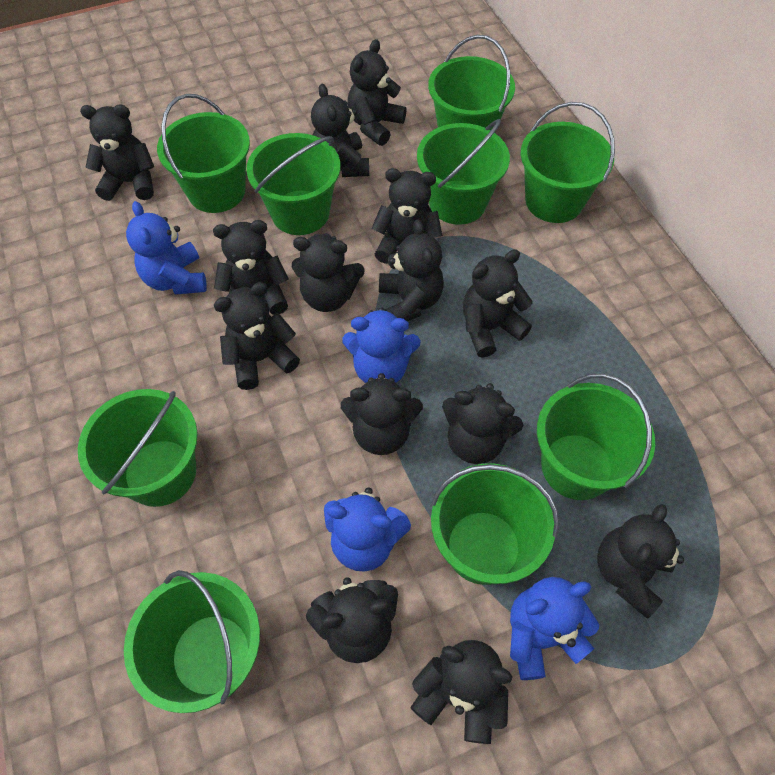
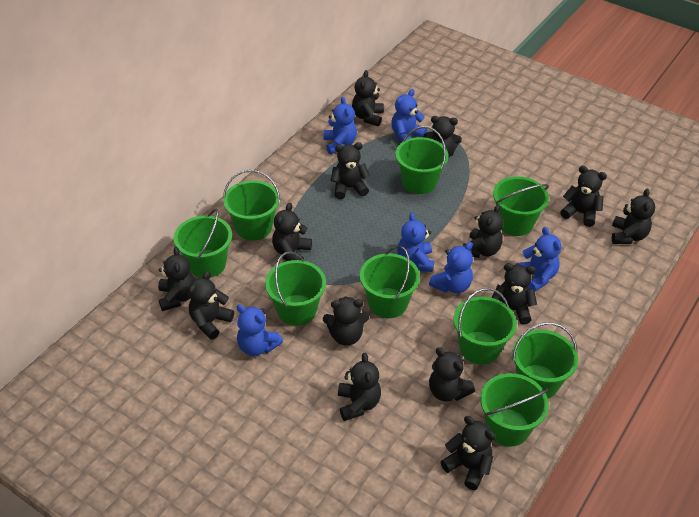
blue teddy bear: 4 -> 6

